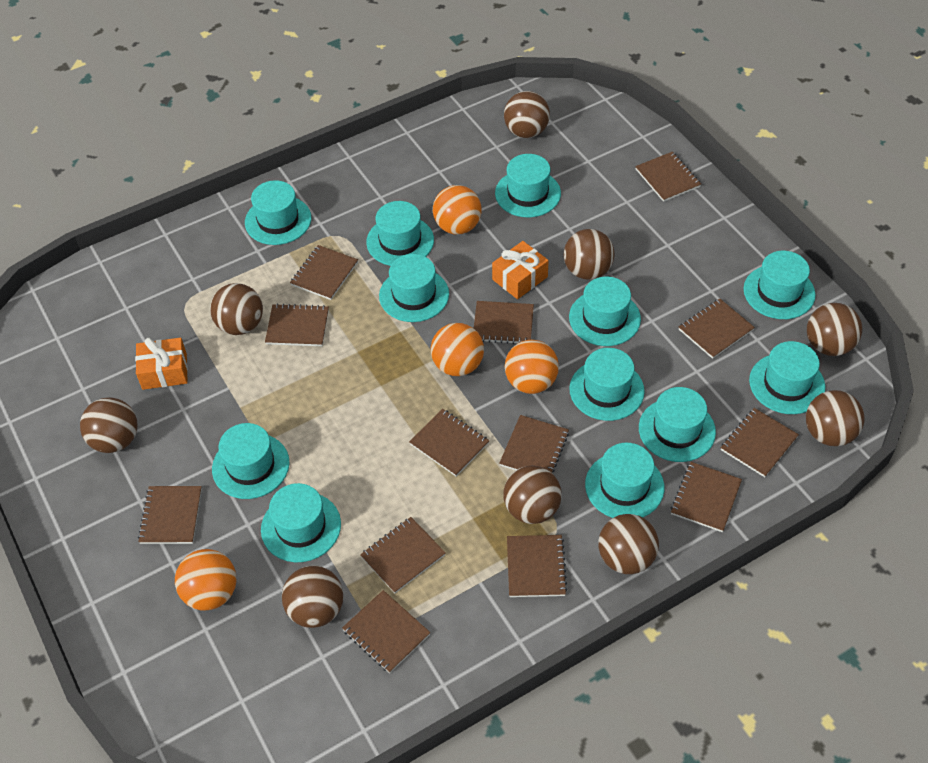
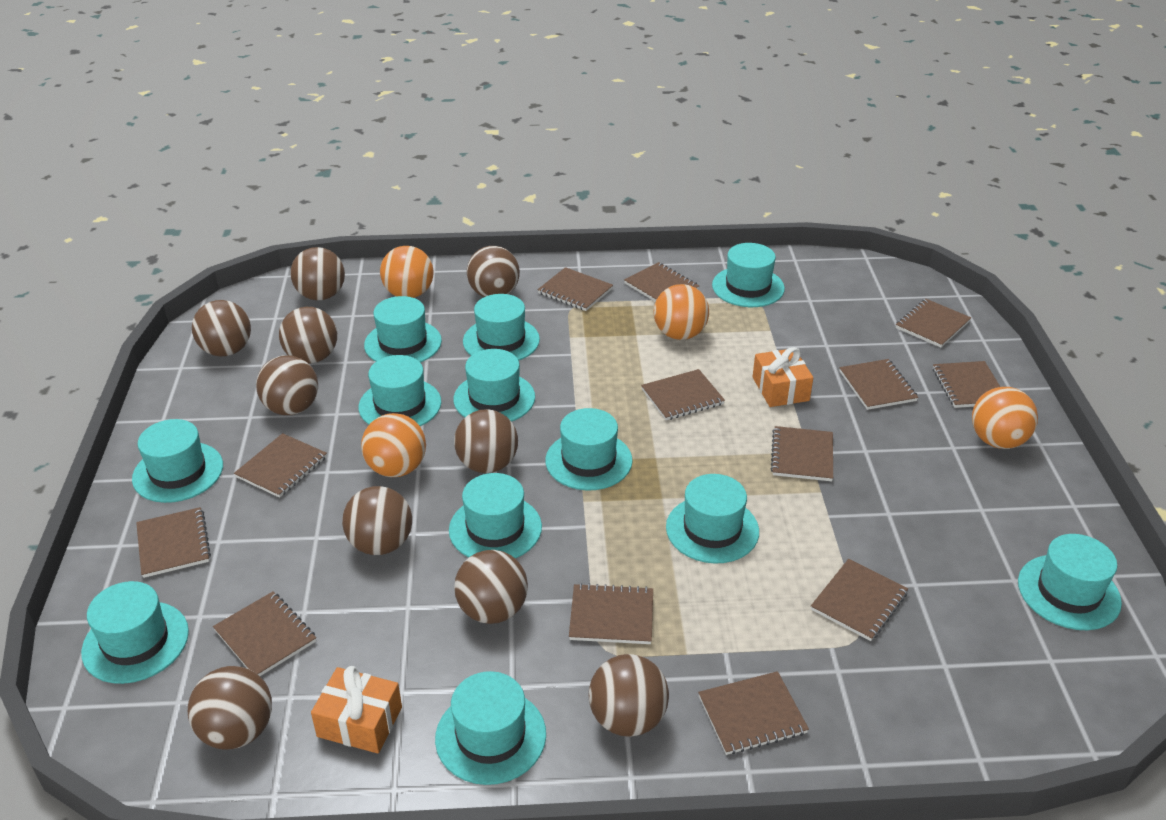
brown ball: 9 -> 10

